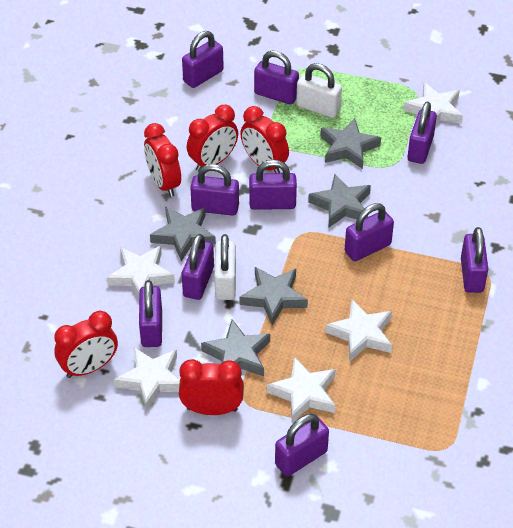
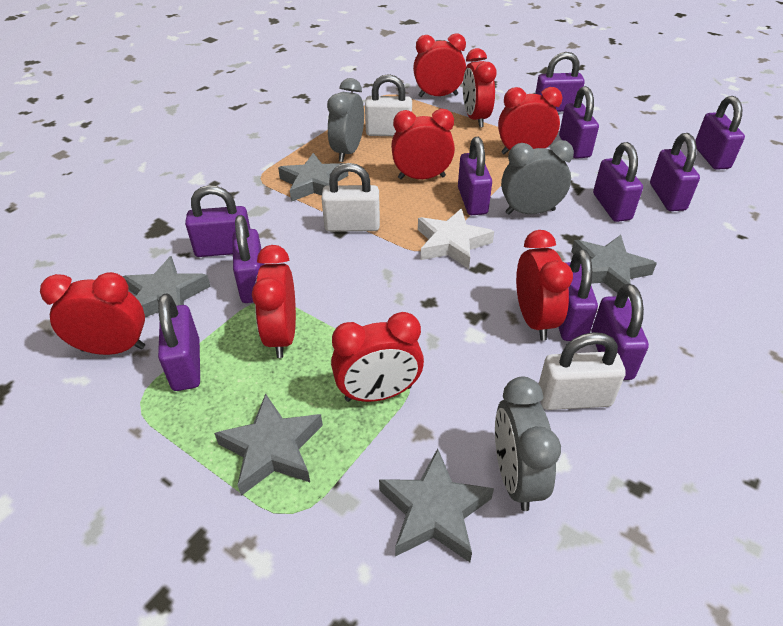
grey clock: 0 -> 3
purple padlock: 10 -> 11
red clock: 5 -> 8
white padlock: 2 -> 3
white star: 5 -> 1

